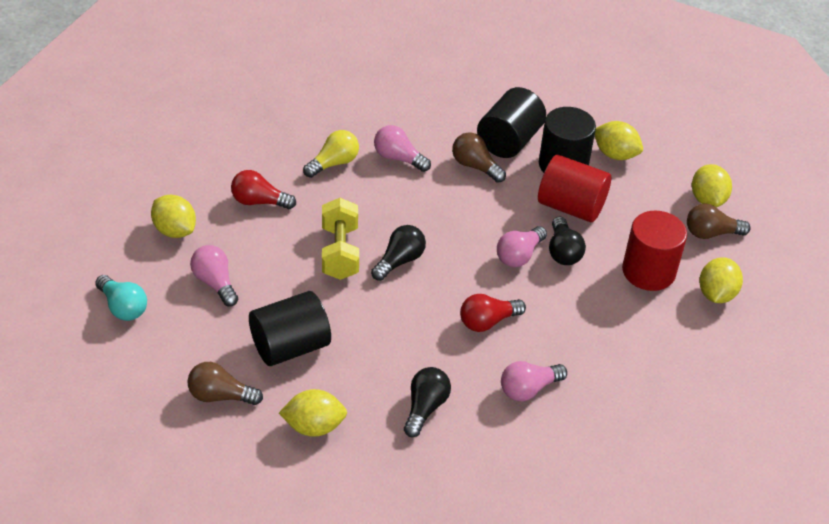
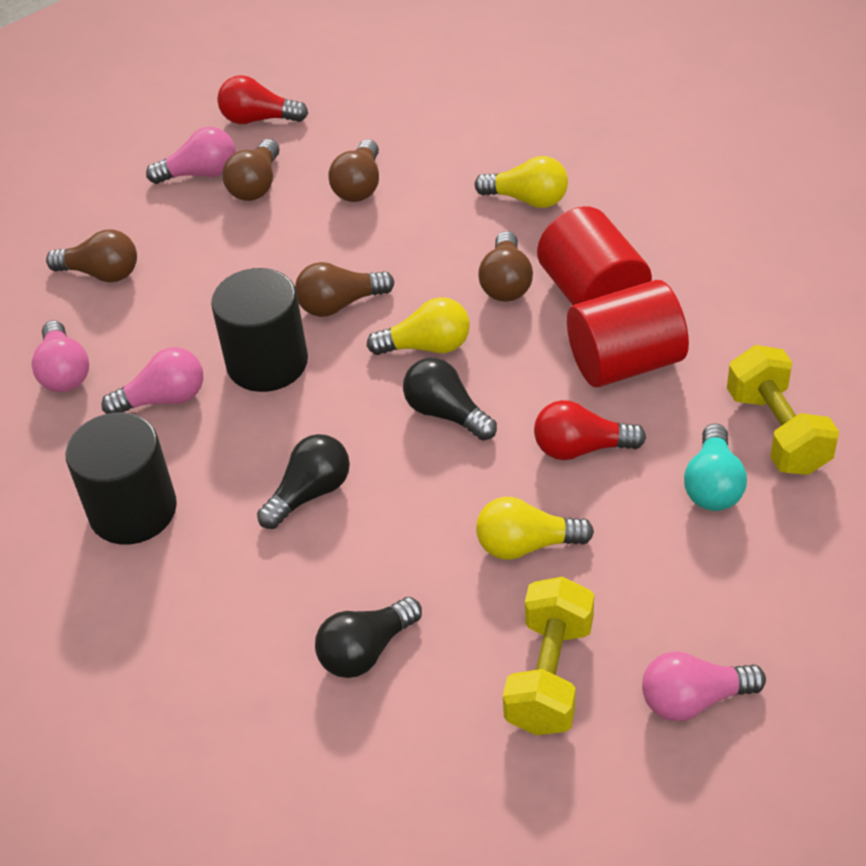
black cylinder: 3 -> 2
brown light bulb: 3 -> 5
yellow dumbbell: 1 -> 2
yellow lemon: 5 -> 0
yellow light bulb: 1 -> 3

